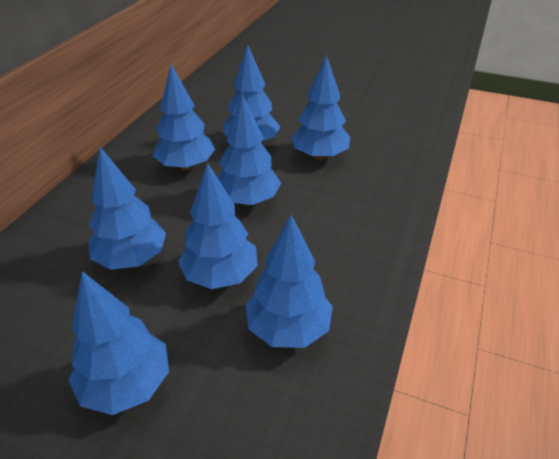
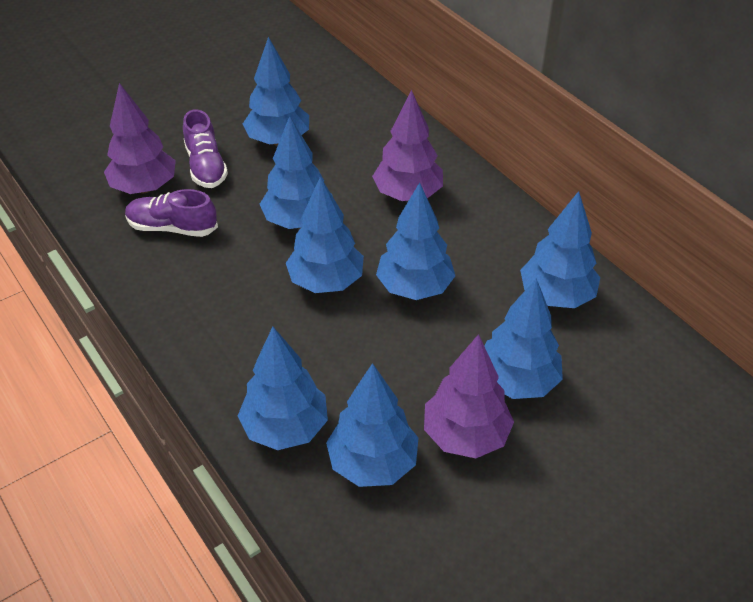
purple shoe: 0 -> 2
purple tree: 0 -> 3

